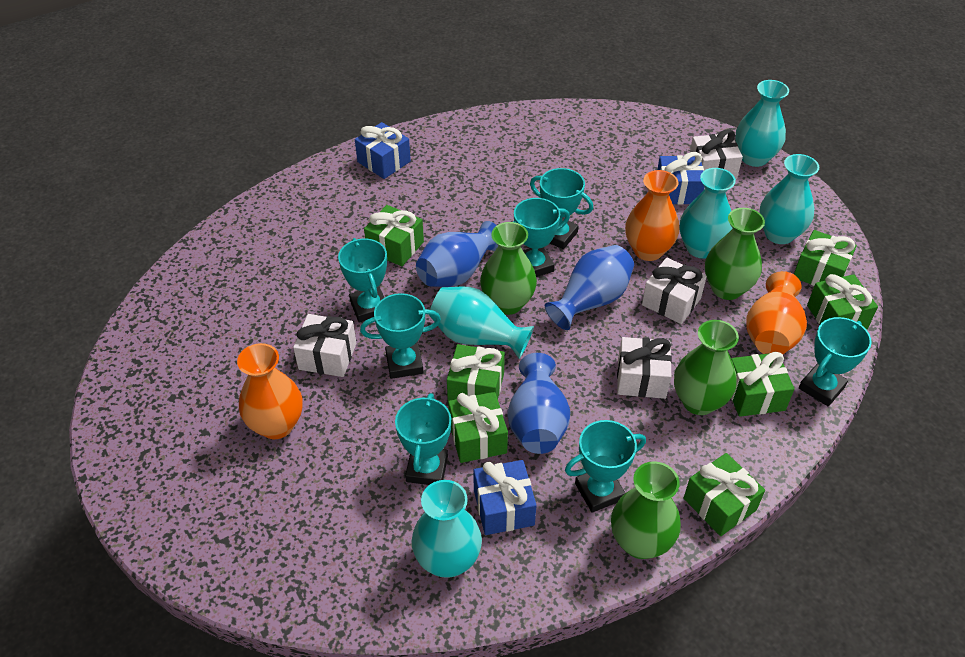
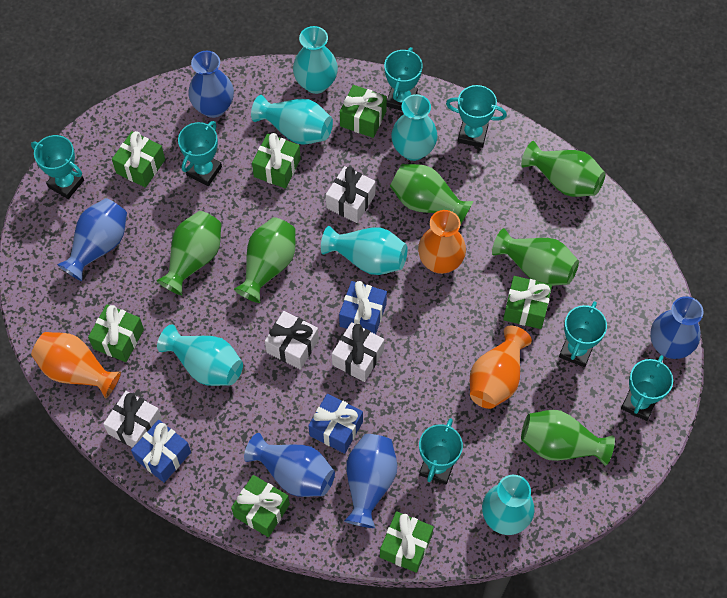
blue vase: 3 -> 5
green vase: 4 -> 6
turquoise vase: 5 -> 6

